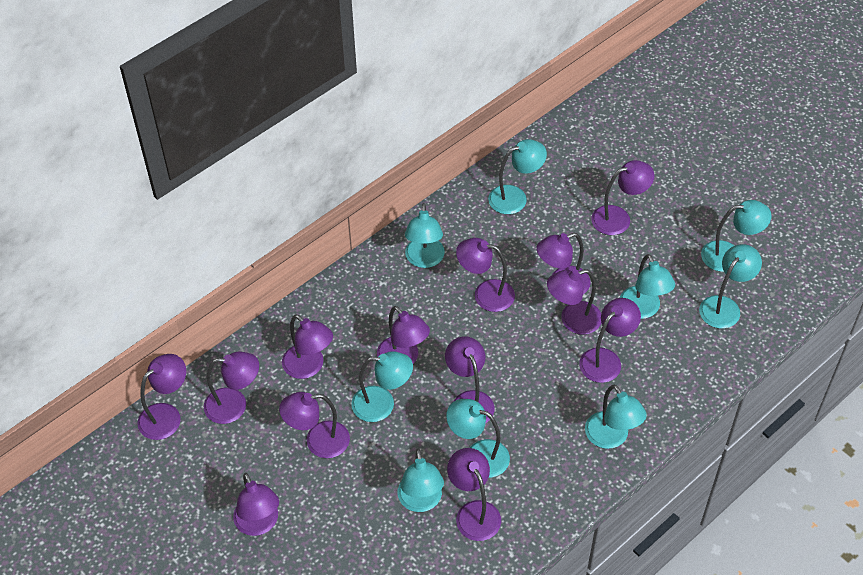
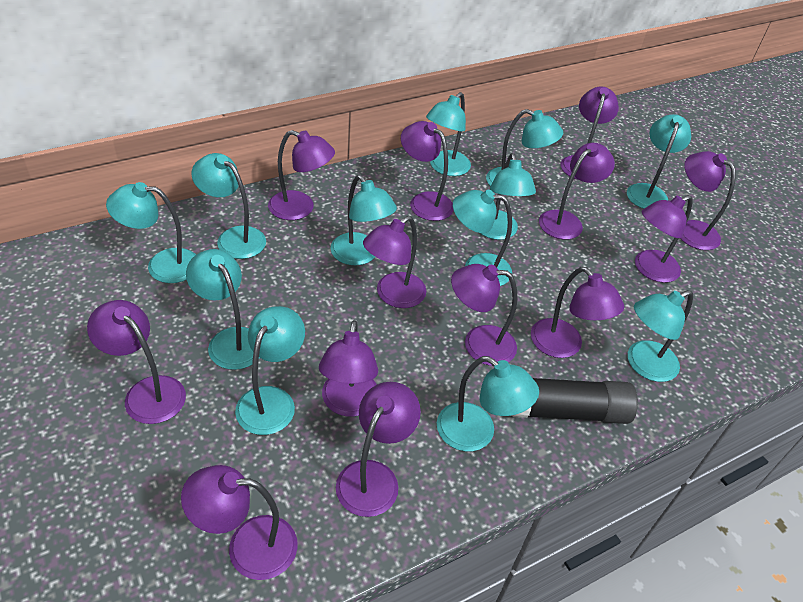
black glue stick: 0 -> 1
turquoise lamp: 9 -> 12

